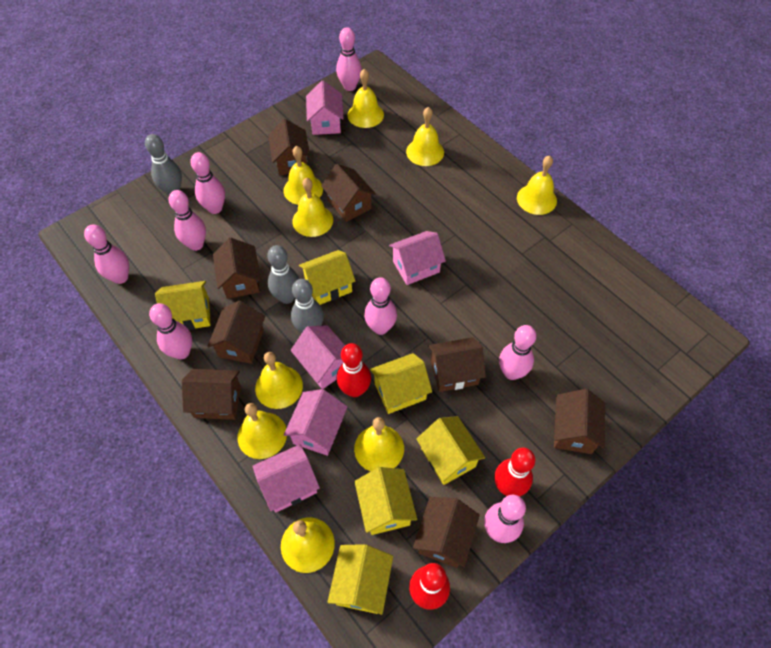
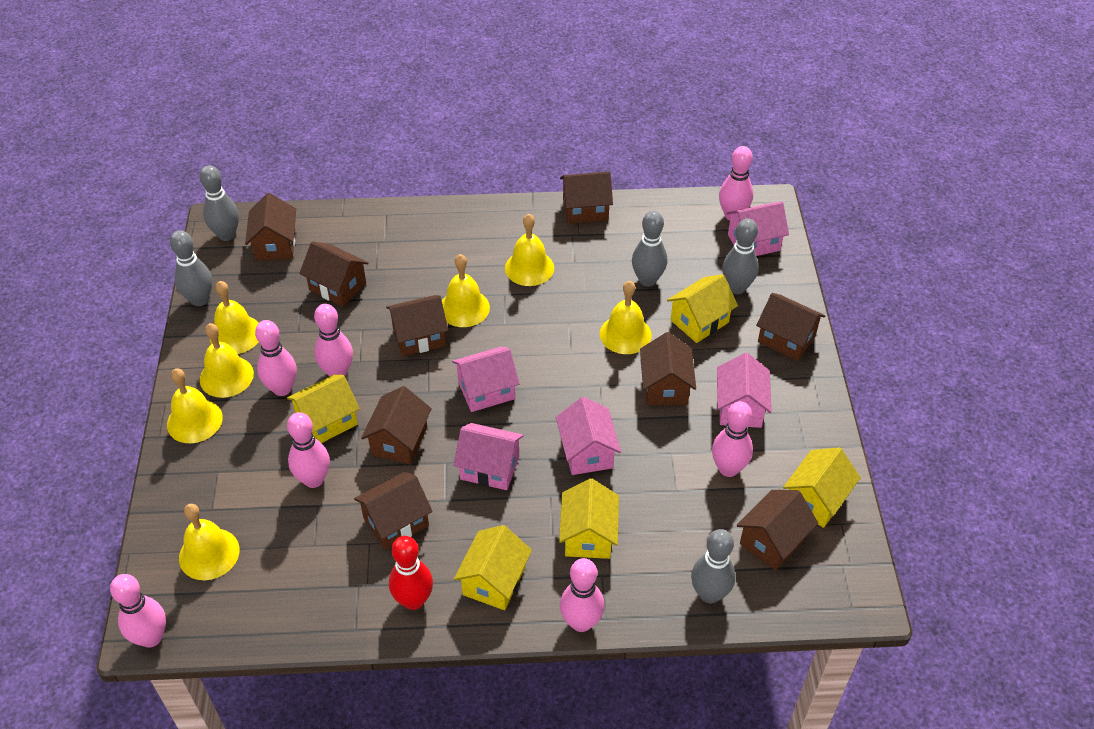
brown house: 8 -> 9
grey bowling pin: 3 -> 5
pink bowling pin: 8 -> 7
red bowling pin: 3 -> 1
yellow bell: 9 -> 7
yellow house: 6 -> 5

